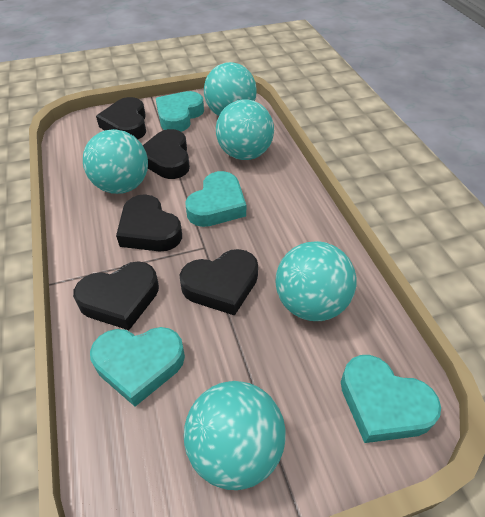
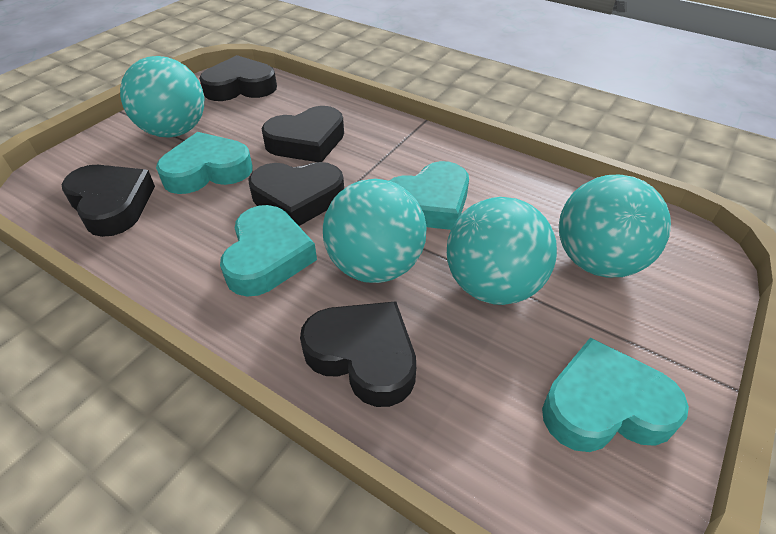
turquoise ball: 5 -> 4

